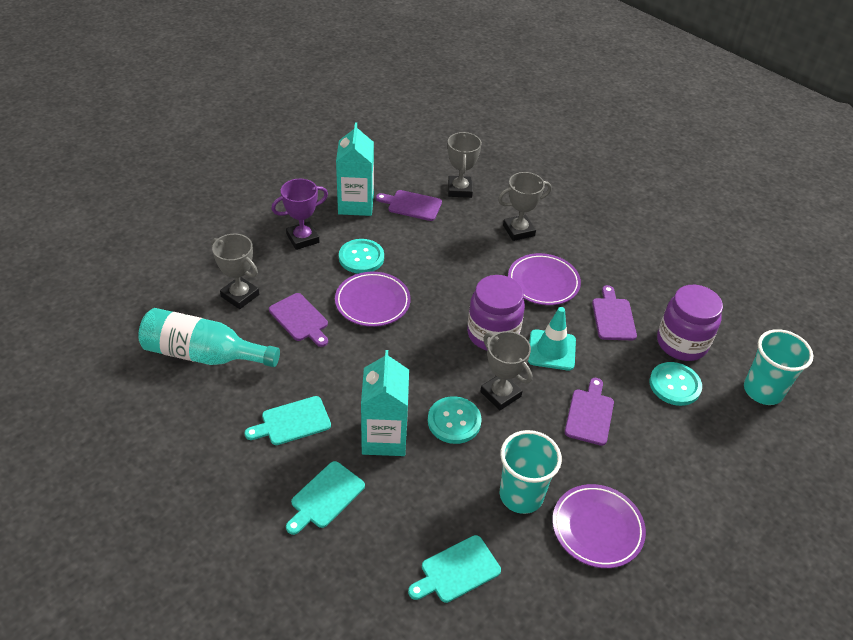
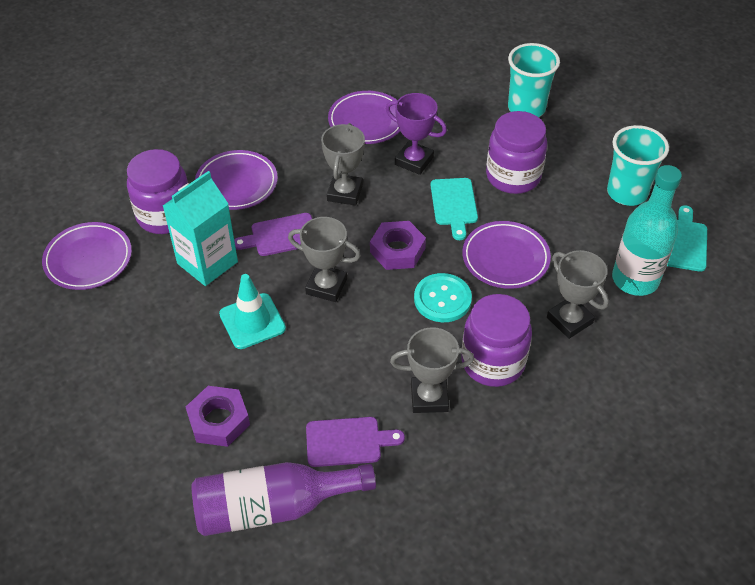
purple bottle: 0 -> 1
purple cutting board: 4 -> 2
purple jar: 2 -> 3
purple nut: 0 -> 2
purple plate: 3 -> 4
turquoise button: 3 -> 1
turquoise carton: 2 -> 1
turquoise cutting board: 3 -> 2

